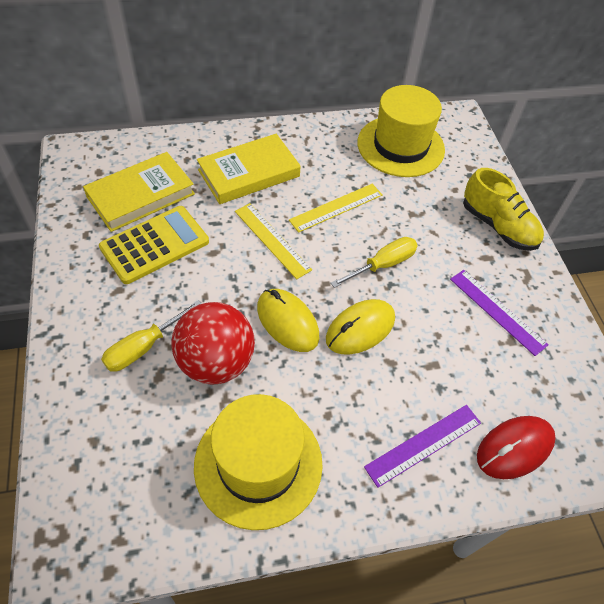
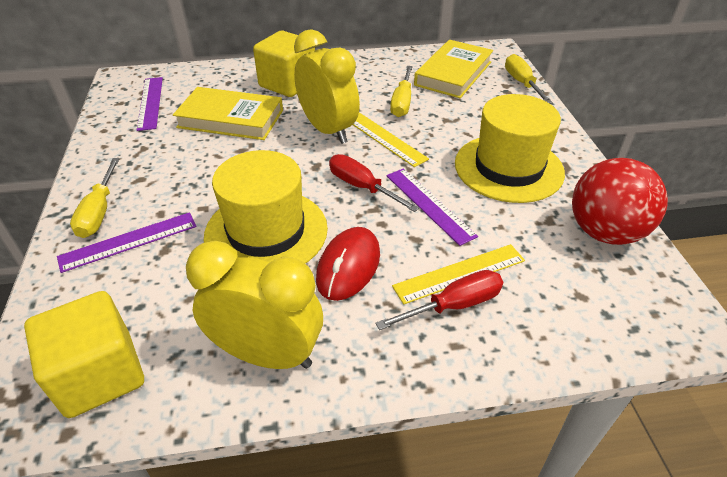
purple ruler: 2 -> 3
red screwdriver: 0 -> 2
yellow calculator: 1 -> 0
yellow clock: 0 -> 2
yellow cube: 0 -> 2
yellow mouse: 2 -> 0
yellow screwdriver: 2 -> 3
yellow shoe: 1 -> 0

